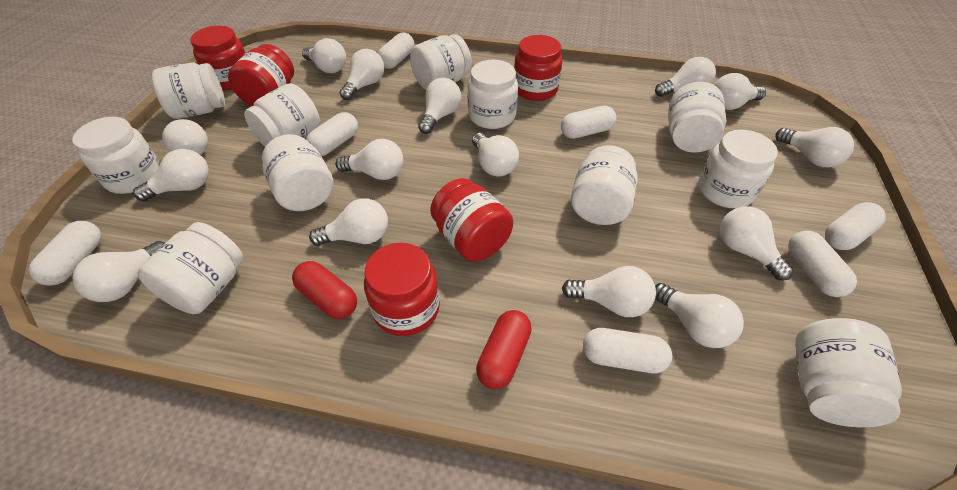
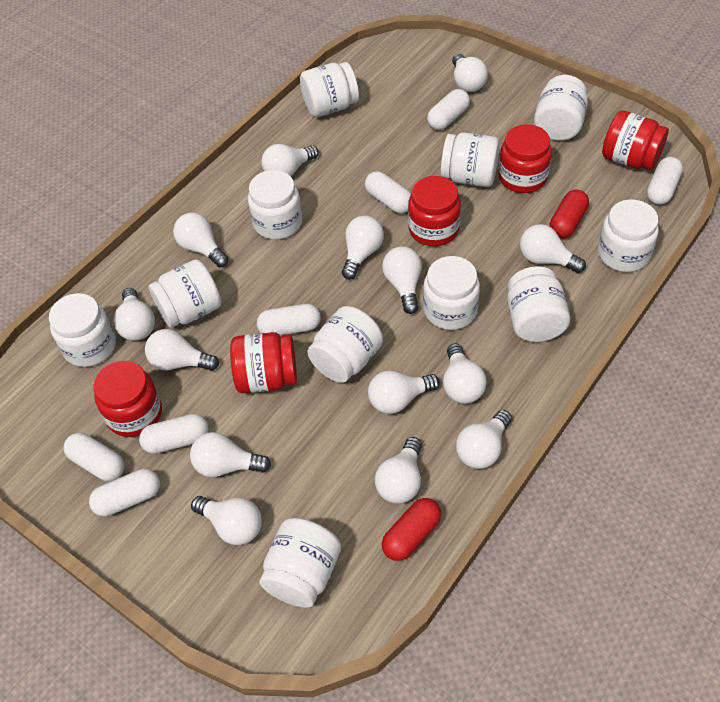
white light bulb: 15 -> 14

